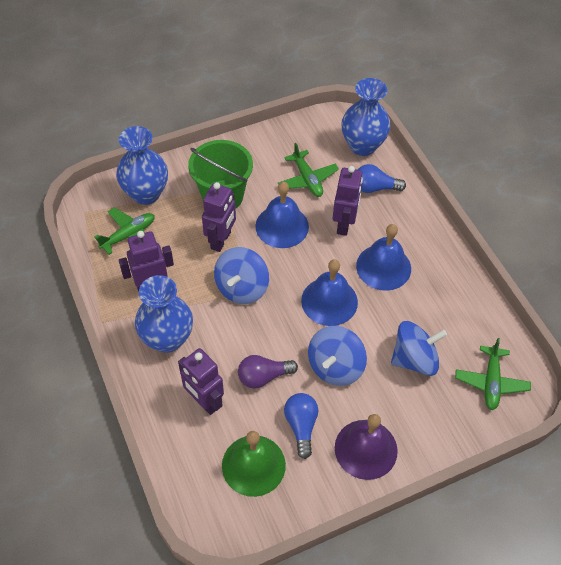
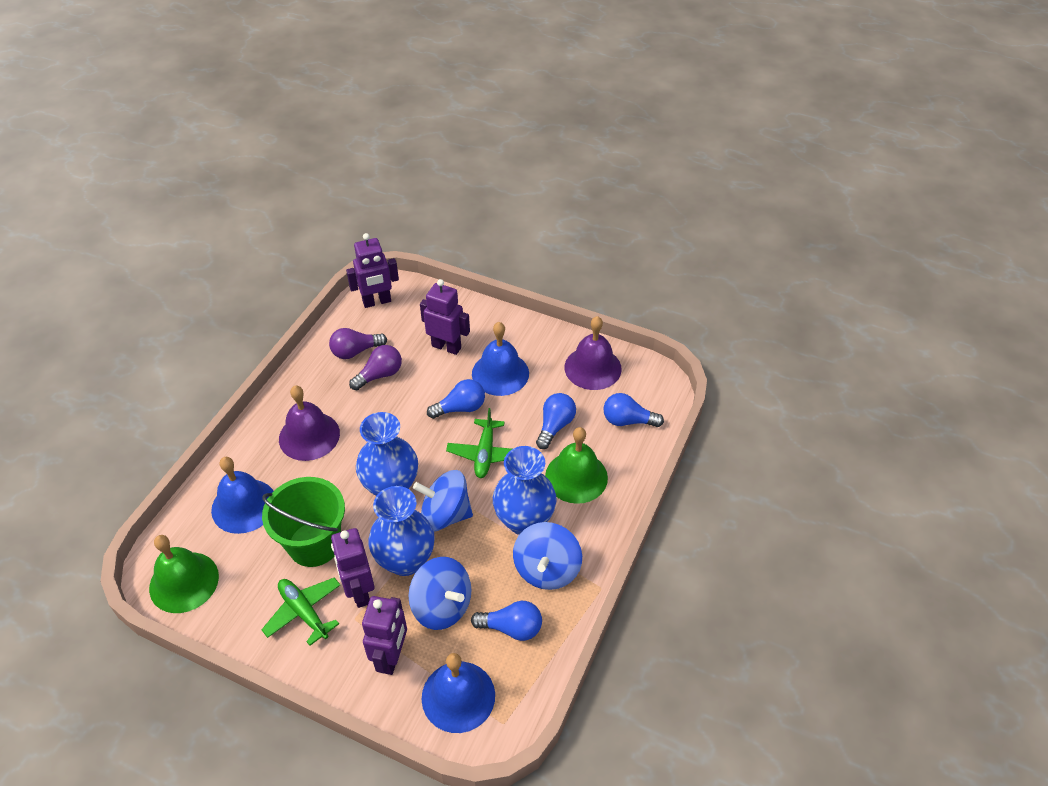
blue light bulb: 2 -> 4
green bell: 1 -> 2
green plane: 3 -> 2
purple bell: 1 -> 2
purple light bulb: 1 -> 2

